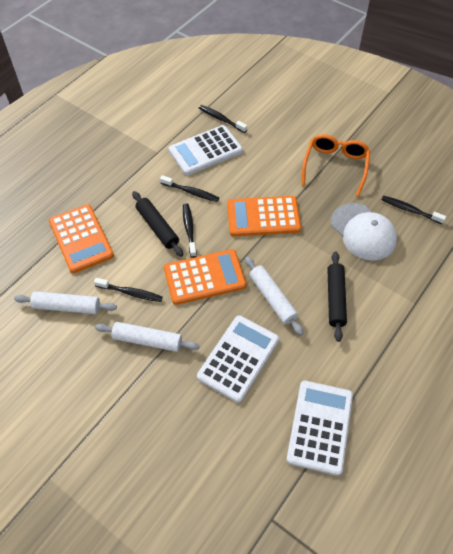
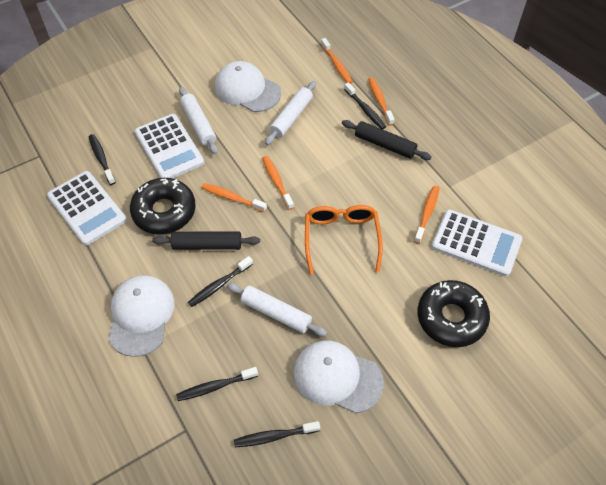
black donut: 0 -> 2
orange calculator: 3 -> 0
orange toothbrush: 0 -> 5
white cap: 1 -> 3

